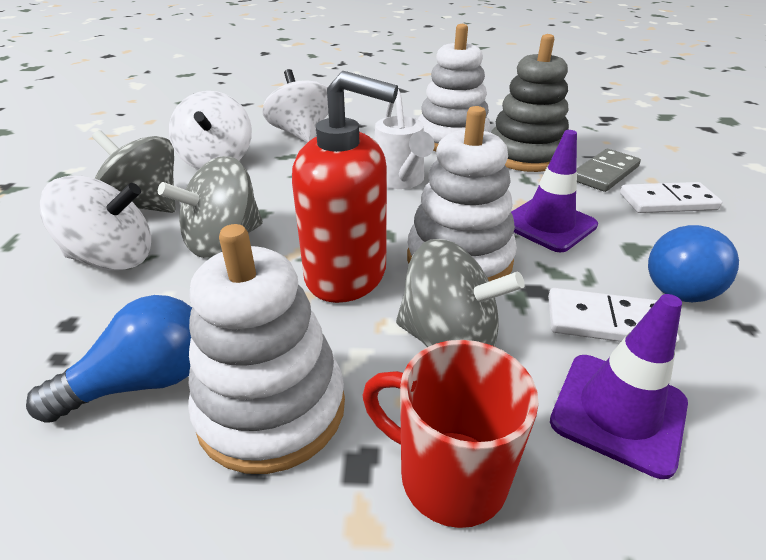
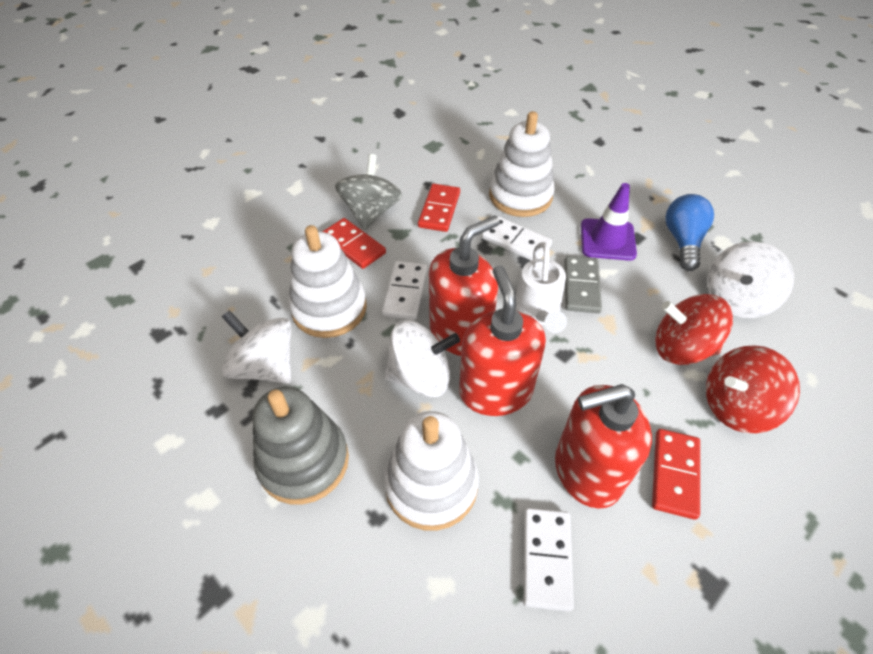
blue light bulb: 2 -> 1
grey spinning top: 3 -> 1
purple traffic cone: 2 -> 1
red domino: 0 -> 3
red mug: 1 -> 0
red soap dispenser: 1 -> 3
red spinning top: 0 -> 2
white domino: 2 -> 3

